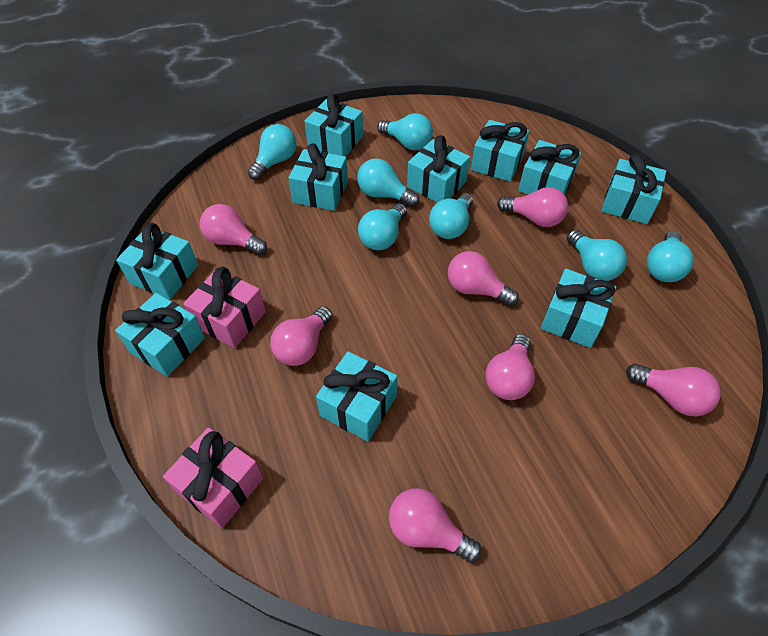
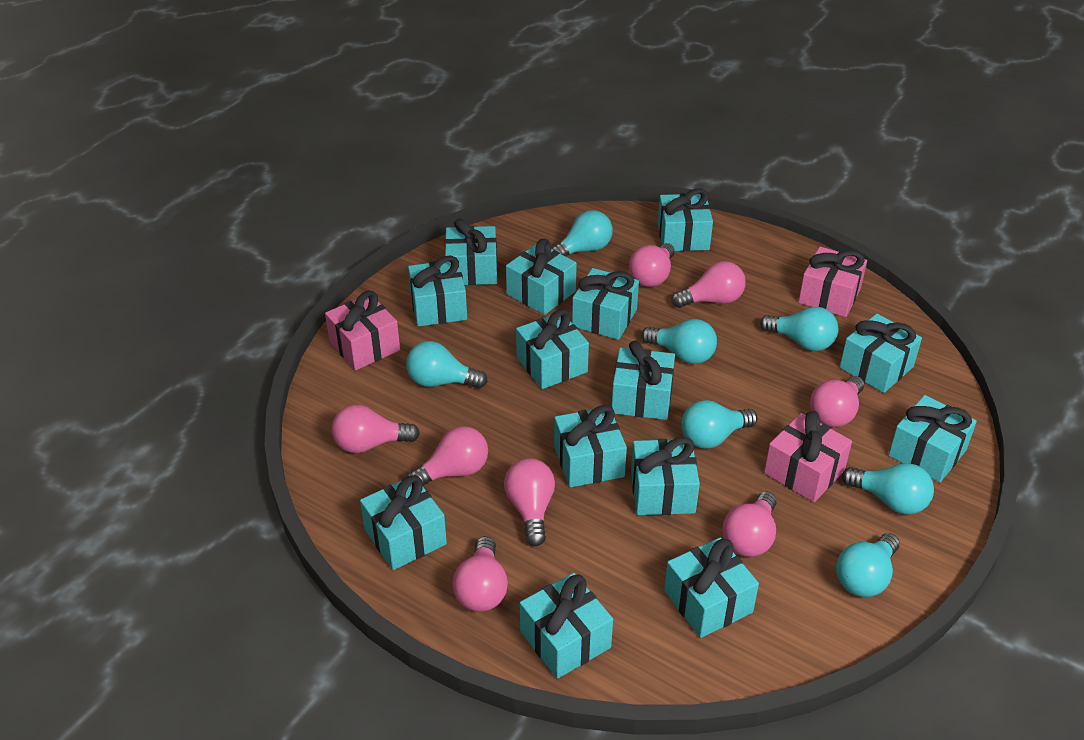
pink gift: 2 -> 3
pink light bulb: 7 -> 8
turquoise gift: 10 -> 14

